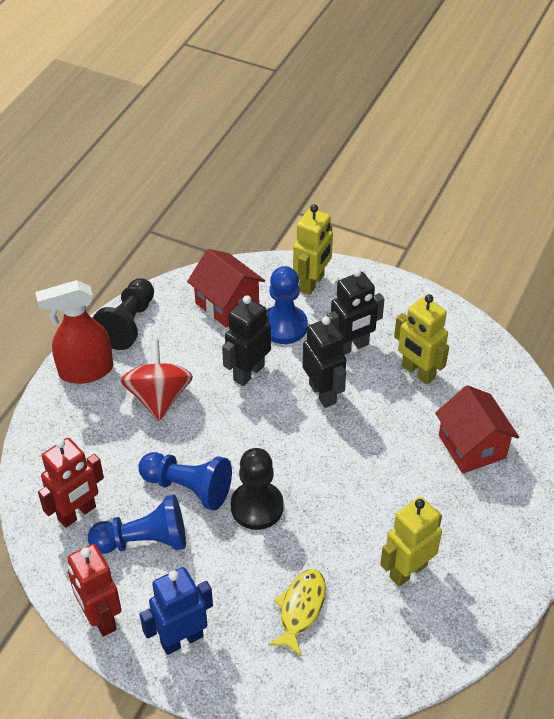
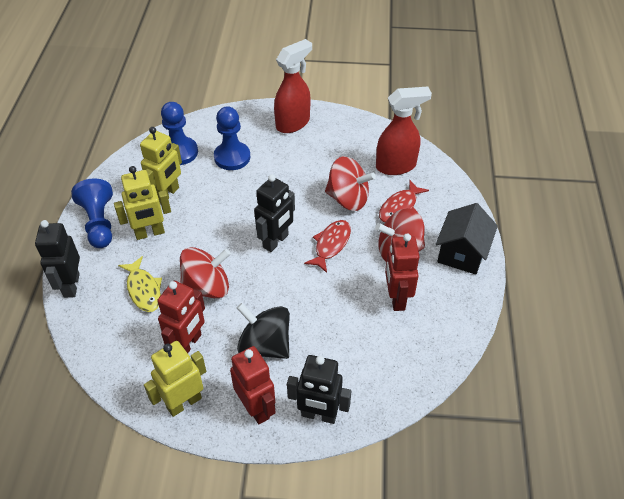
black house: 0 -> 1
black pawn: 2 -> 0
black spinning top: 0 -> 1
blue robot: 1 -> 0
red fish: 0 -> 2
red house: 2 -> 0
red robot: 2 -> 3
red spinning top: 1 -> 3
red spray bottle: 1 -> 2

